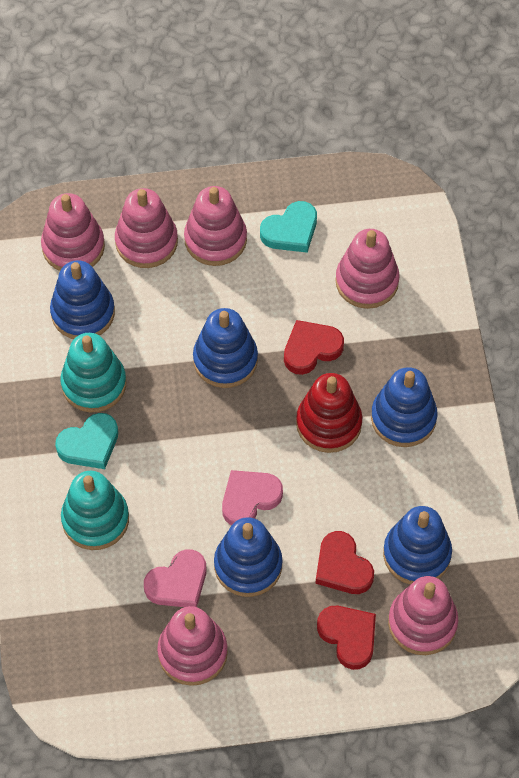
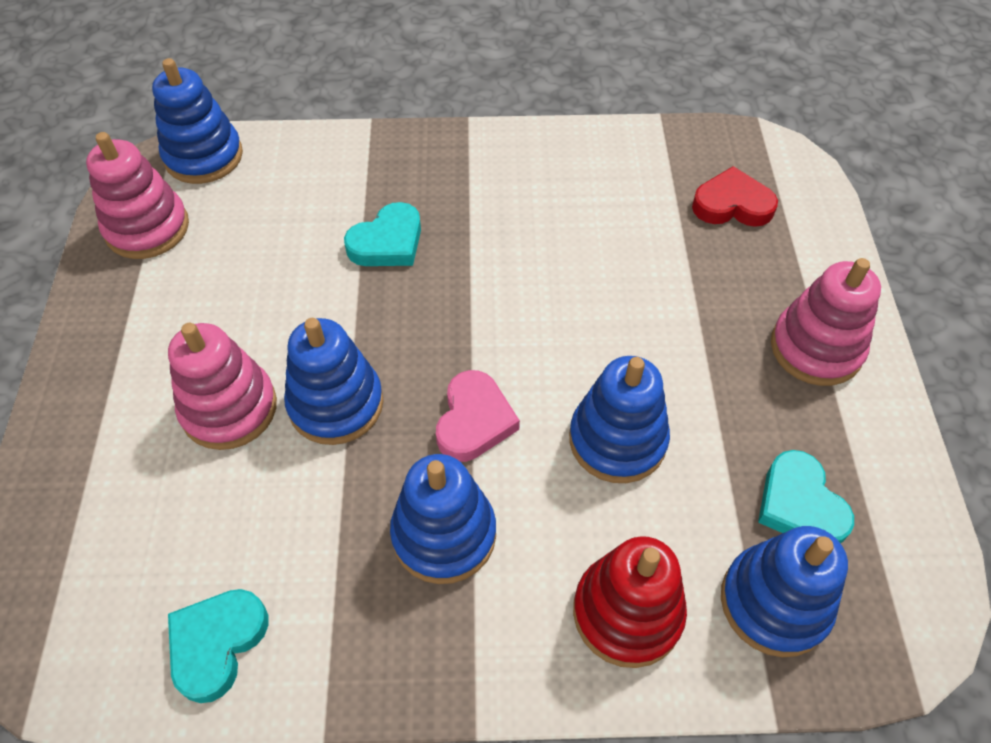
pink heart: 2 -> 1
pink stacking toy: 6 -> 3
red heart: 3 -> 1
turquoise heart: 2 -> 3
turquoise stacking toy: 2 -> 0

